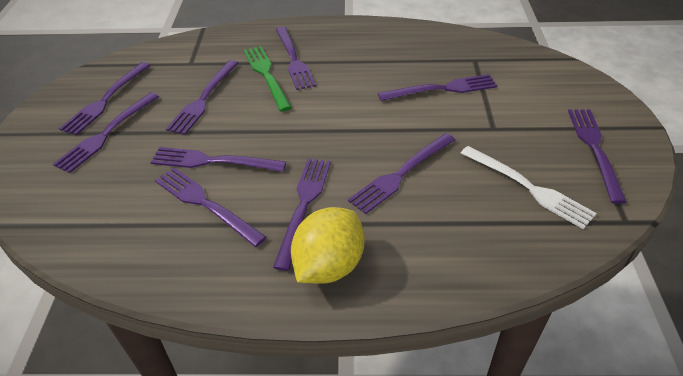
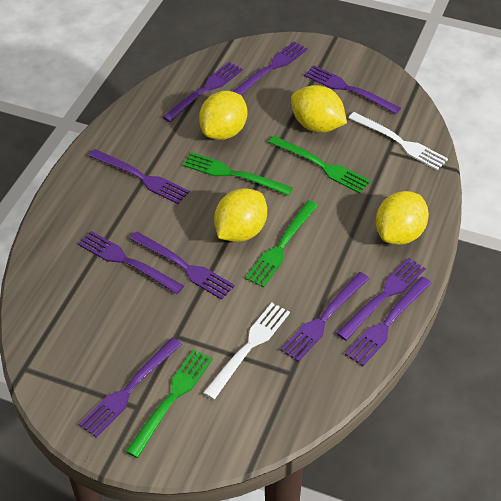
green fork: 1 -> 4
white fork: 1 -> 2
yellow lemon: 1 -> 4

